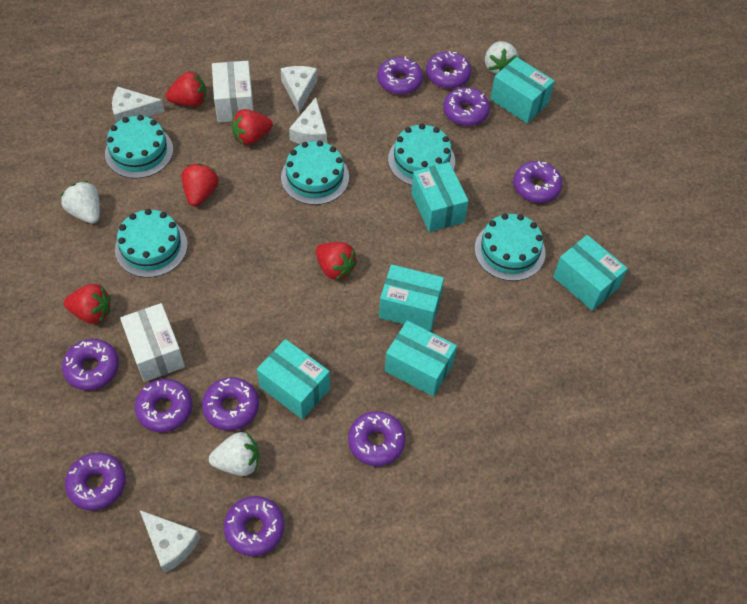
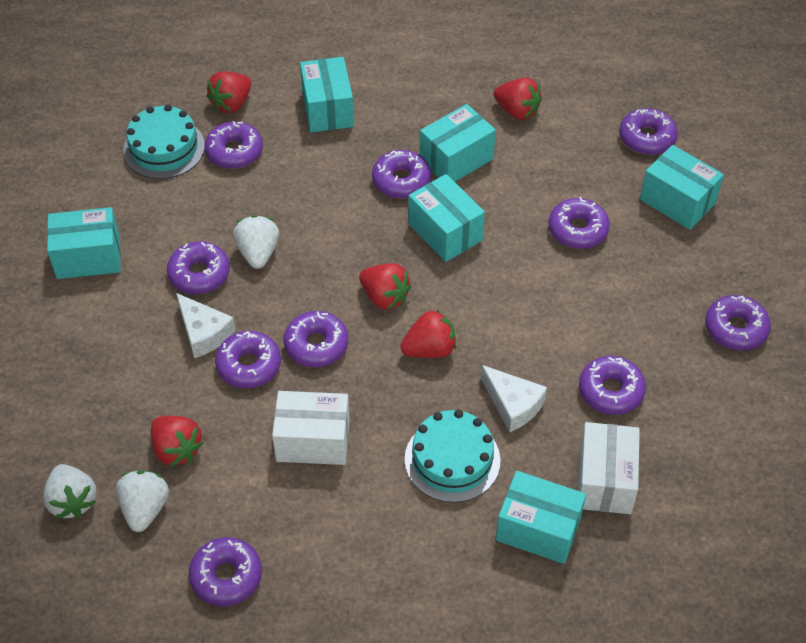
turquoise cake: 5 -> 2
white cheese: 4 -> 2

